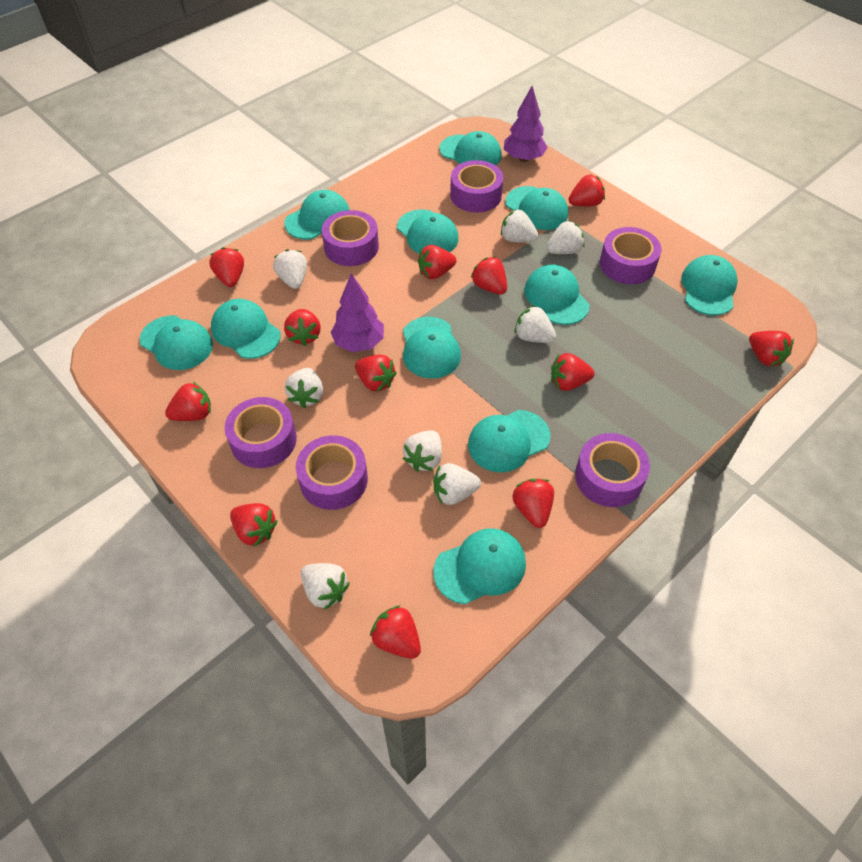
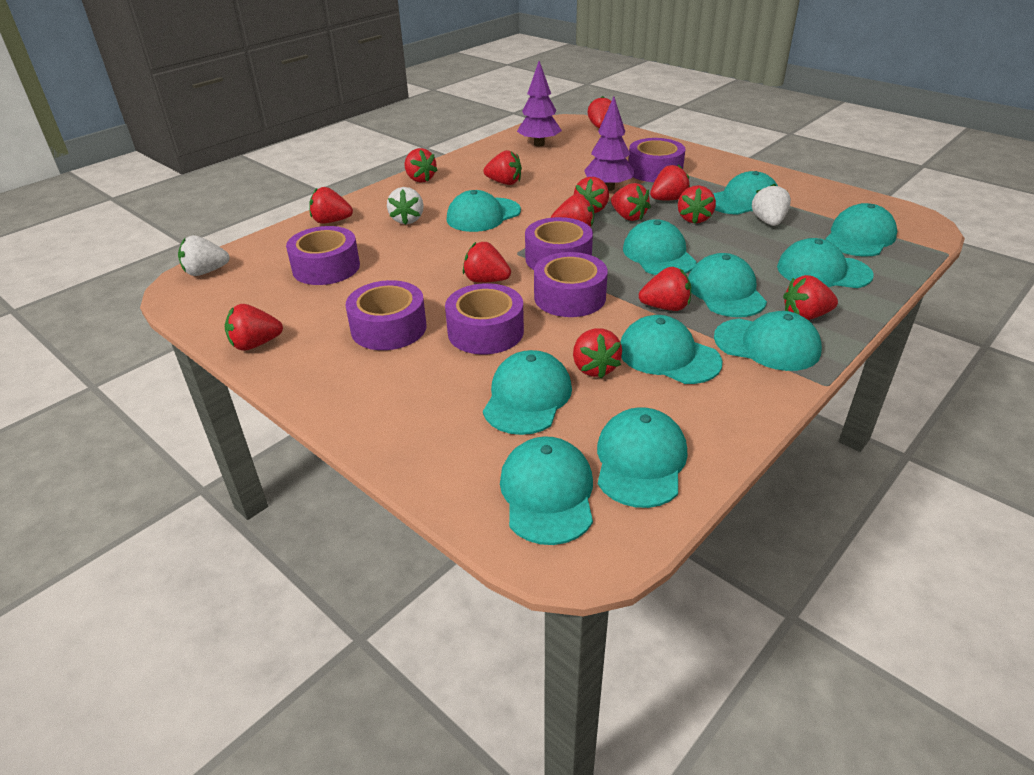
red strawberry: 12 -> 14
white strawberry: 8 -> 3

